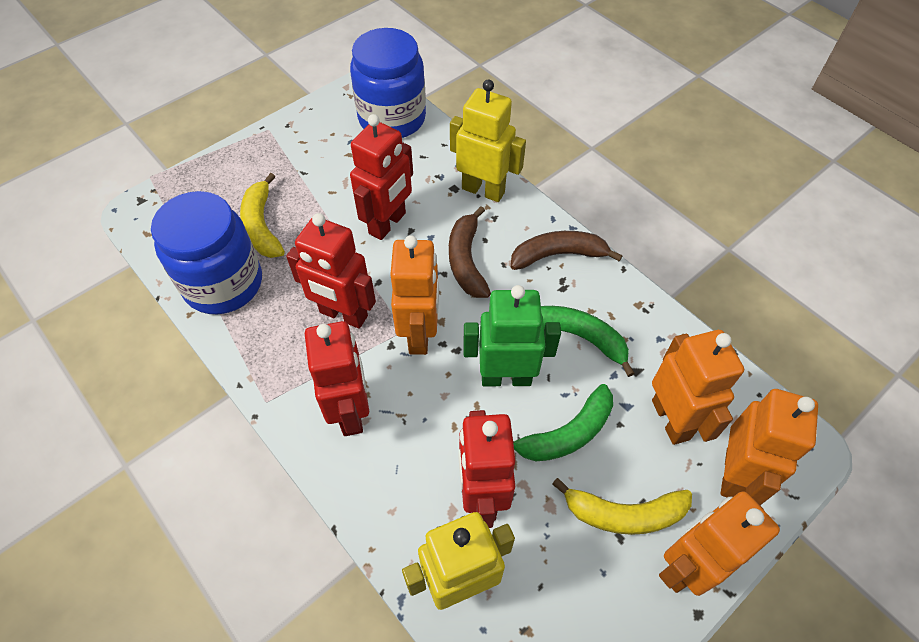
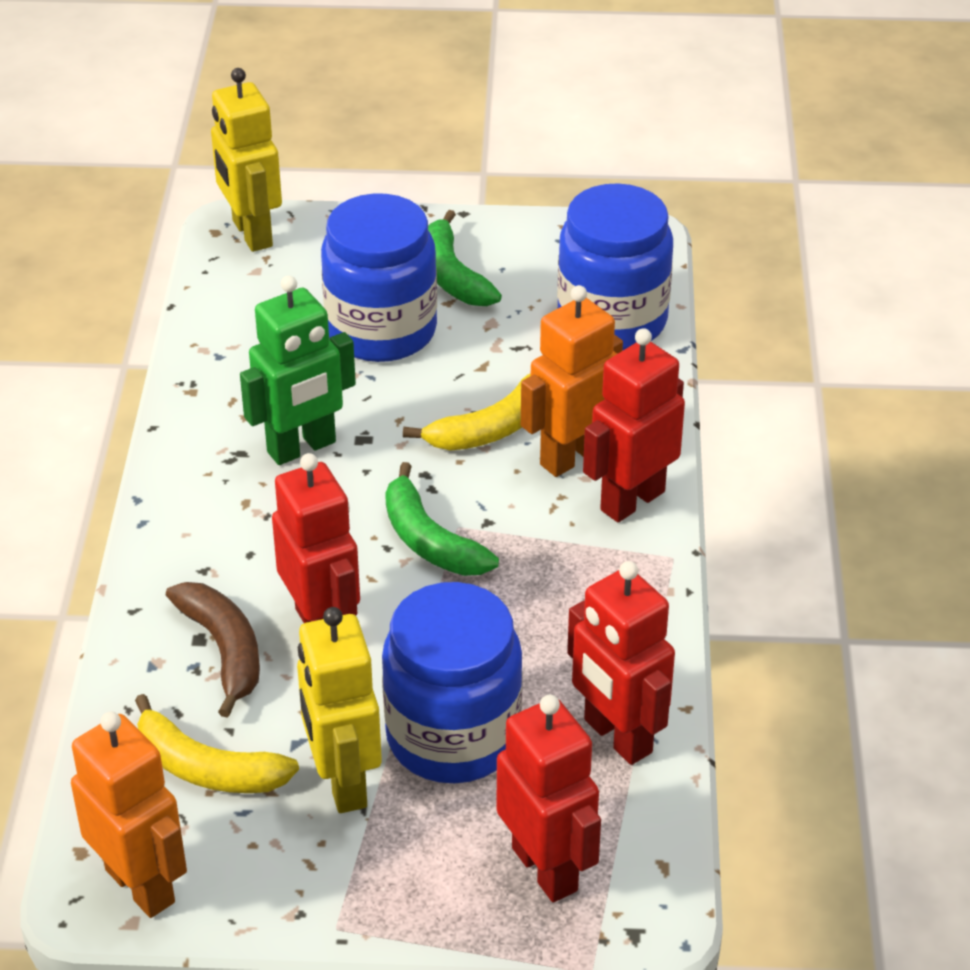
blue jar: 2 -> 3
brown banana: 2 -> 1
orange robot: 4 -> 2

